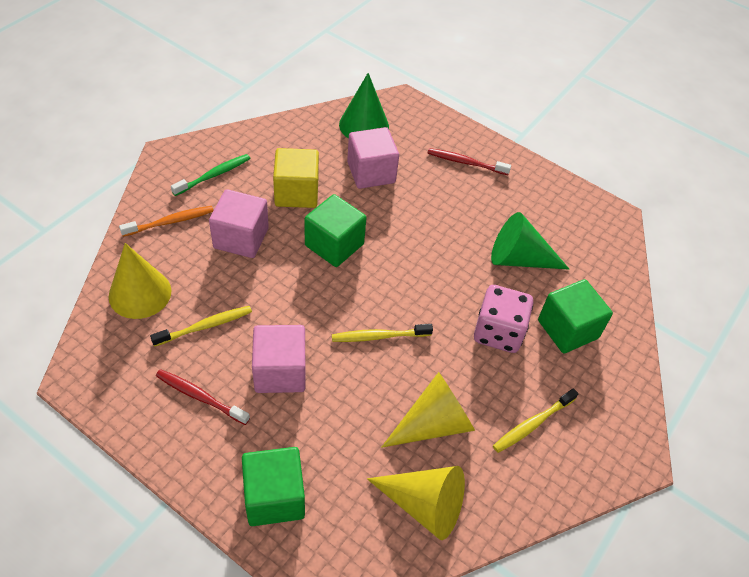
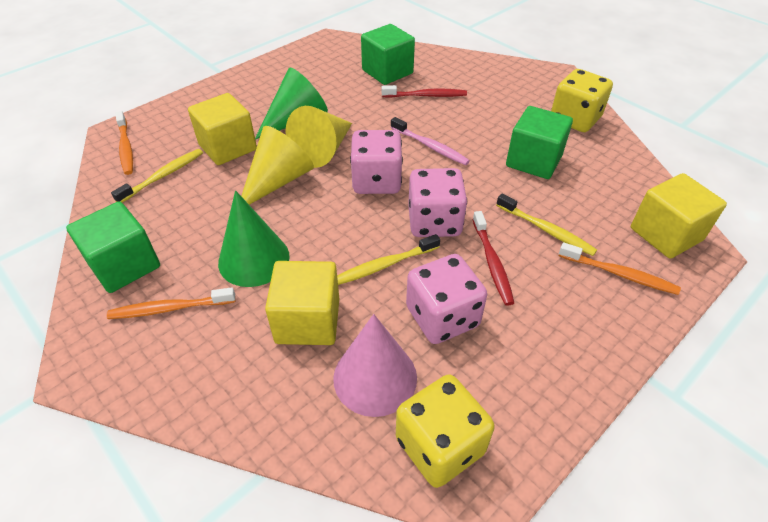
green toothbrush: 1 -> 0
orange toothbrush: 1 -> 3
pink cone: 0 -> 1
pink cube: 3 -> 0
pink dice: 1 -> 3
pink toothbrush: 0 -> 1
yellow cone: 3 -> 2
yellow cube: 1 -> 3
yellow dice: 0 -> 2

